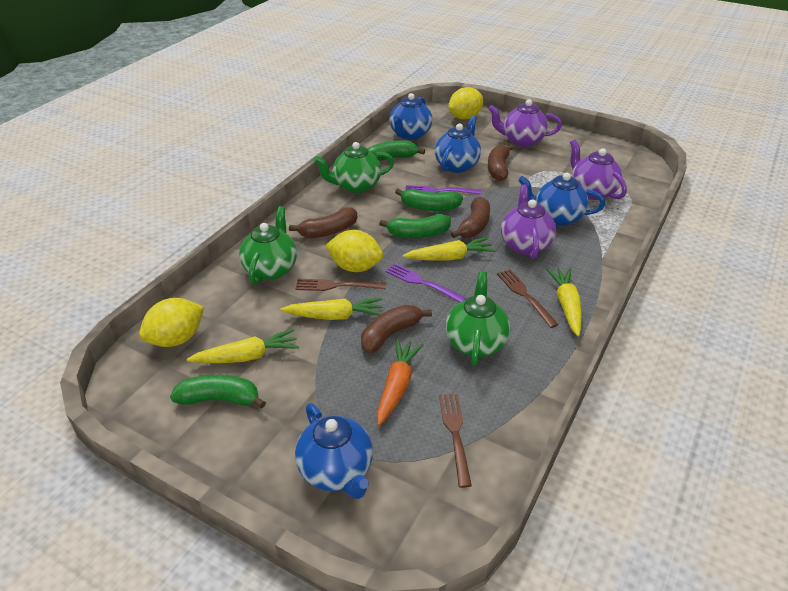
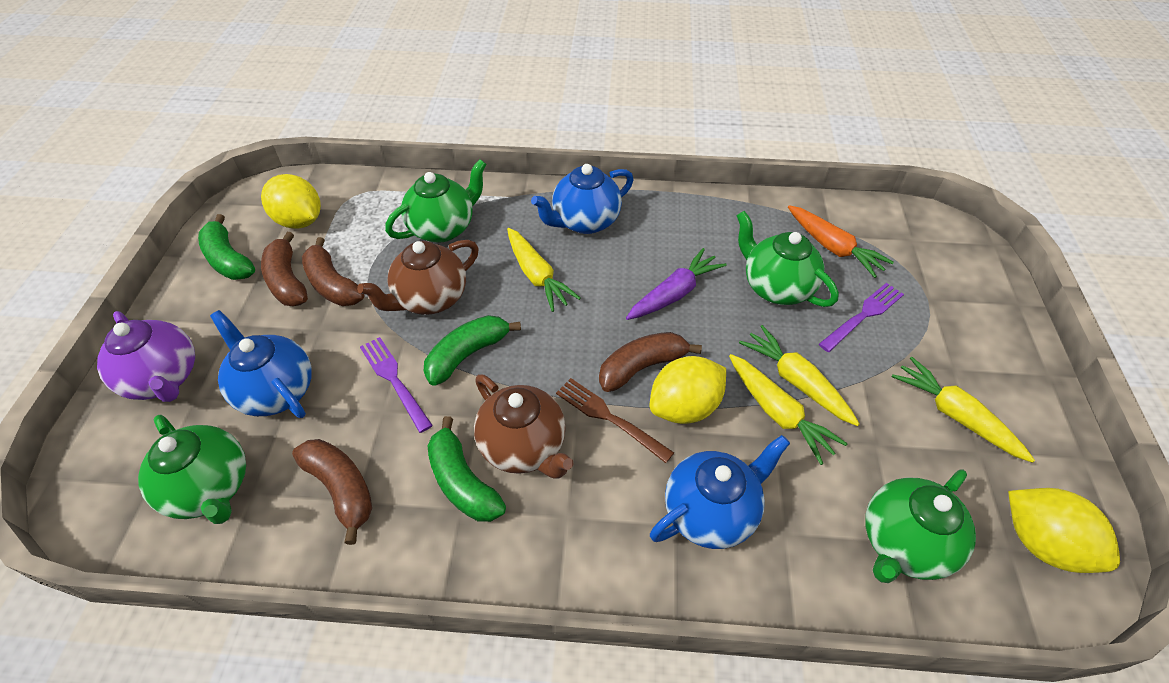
blue teapot: 4 -> 3
brown fork: 3 -> 1
brown teapot: 0 -> 2
green banana: 4 -> 3
green teapot: 3 -> 4
purple carrot: 0 -> 1
purple teapot: 3 -> 1

